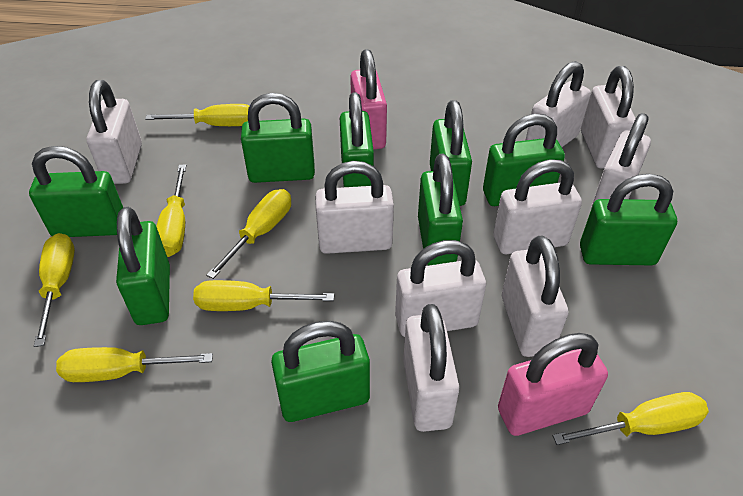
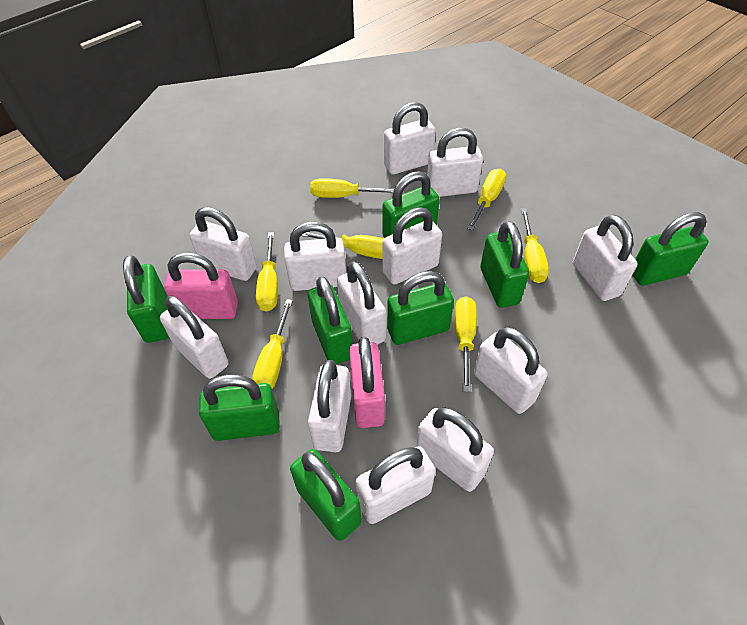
green padlock: 9 -> 8
white padlock: 9 -> 12

